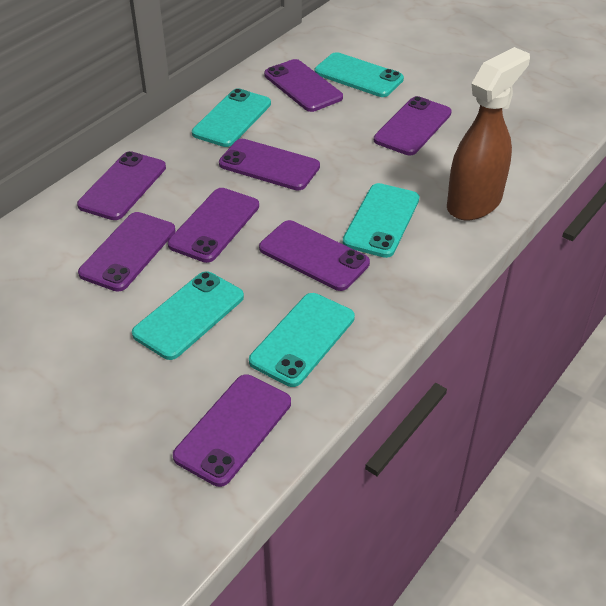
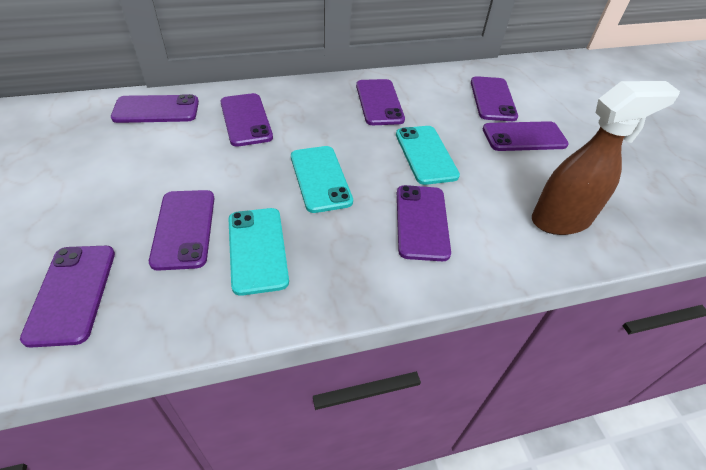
turquoise phone: 5 -> 3

